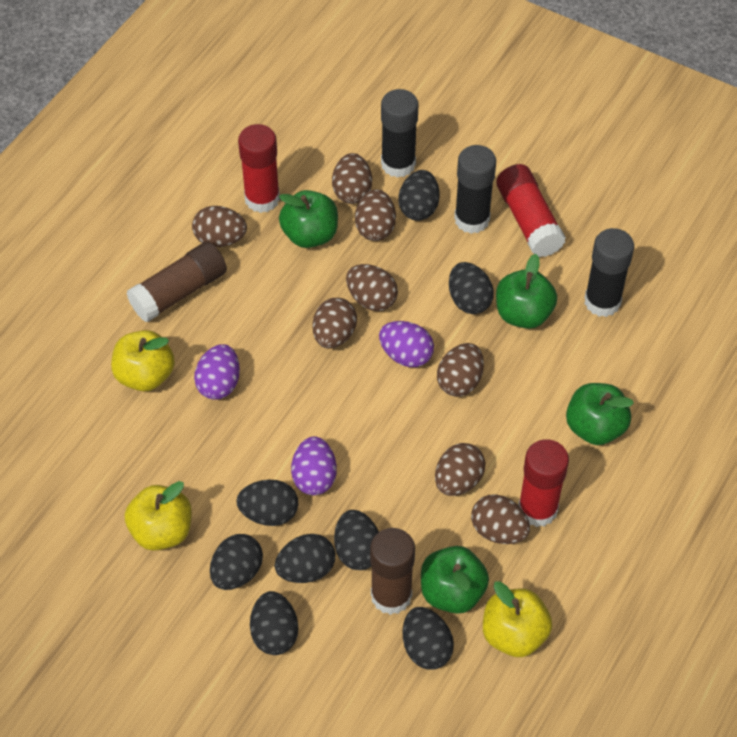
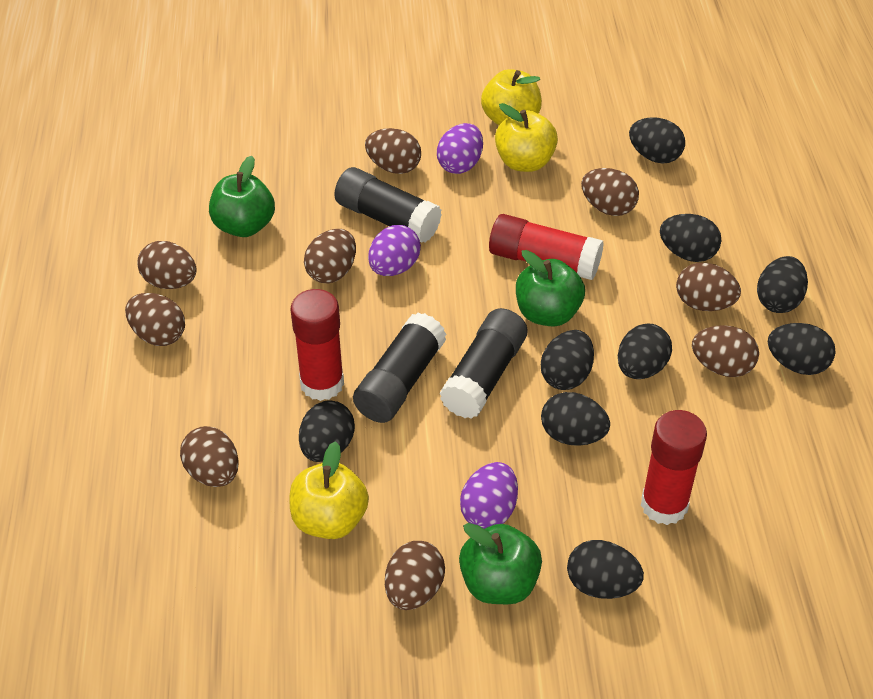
black egg: 8 -> 9
brown egg: 8 -> 9
brown glue stick: 2 -> 0
green apple: 4 -> 3

